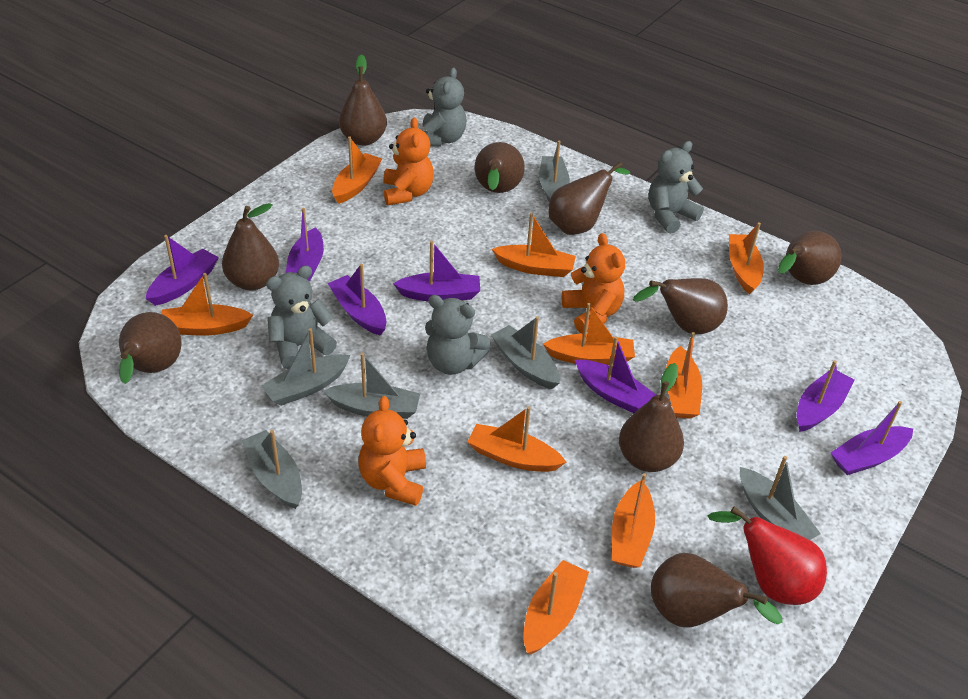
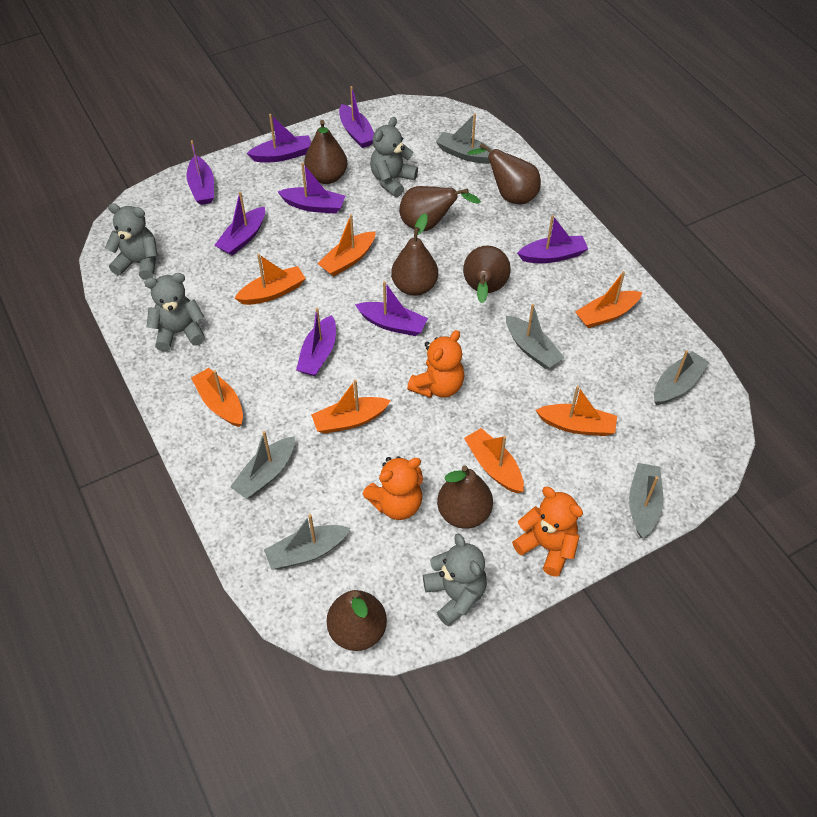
brown pear: 9 -> 7
orange boat: 9 -> 7
purple boat: 7 -> 8
red pear: 1 -> 0

